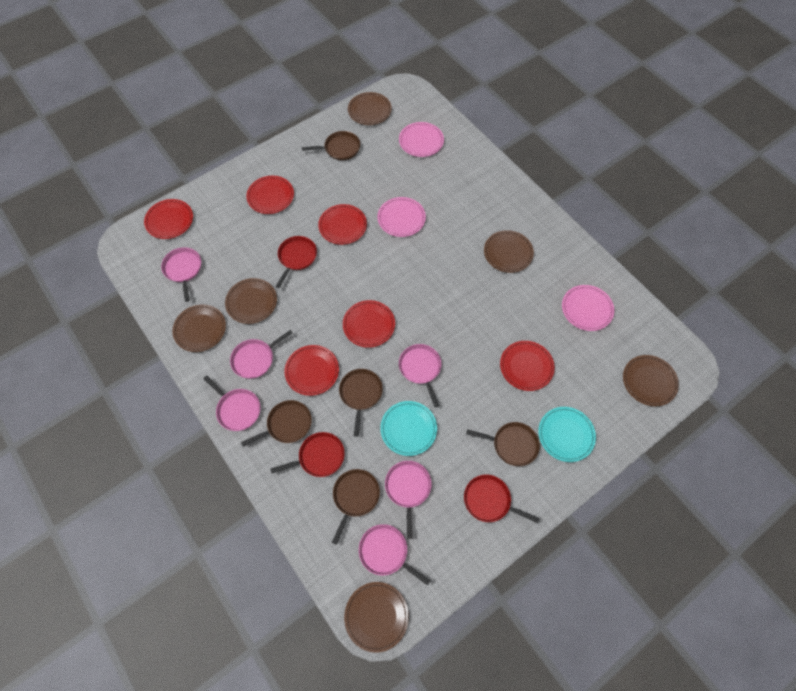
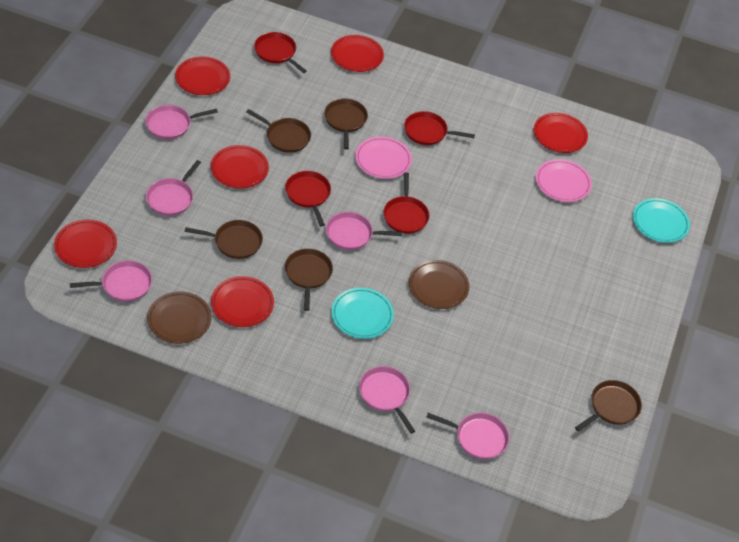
brown plate: 6 -> 2
pink plate: 3 -> 2
red pan: 3 -> 4

